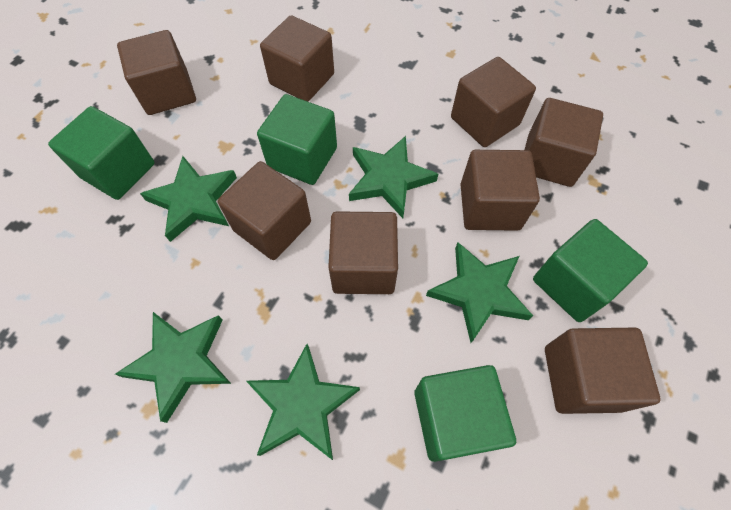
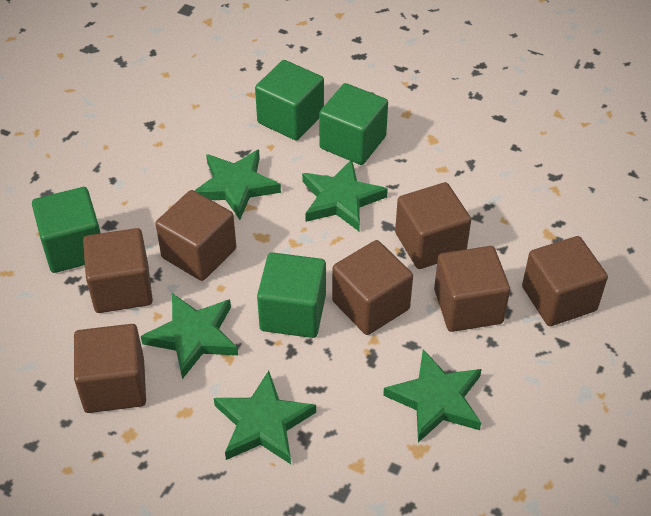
brown cube: 8 -> 7

